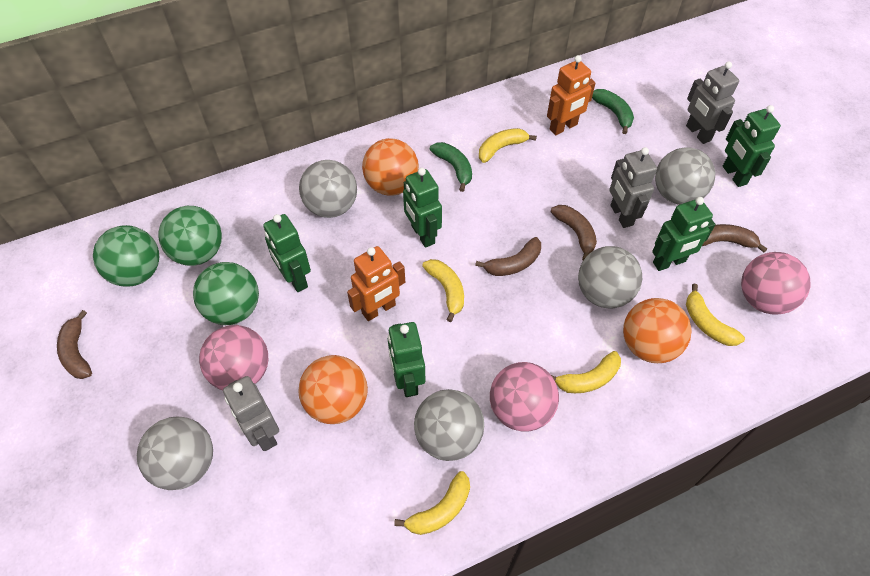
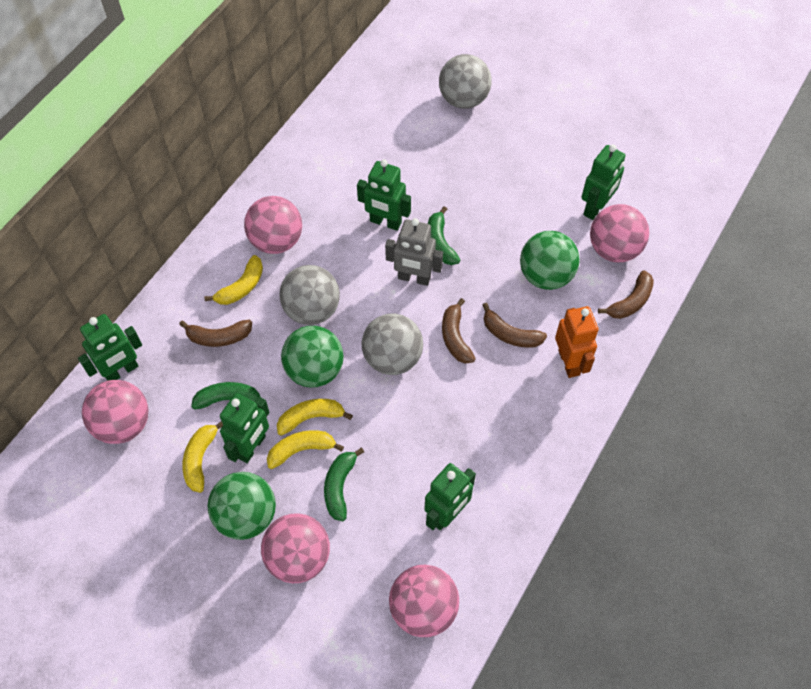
green banana: 2 -> 3
grey ball: 5 -> 3
grey robot: 3 -> 1
orange ball: 3 -> 0
orange robot: 2 -> 1
pink ball: 3 -> 5
yellow banana: 5 -> 4

